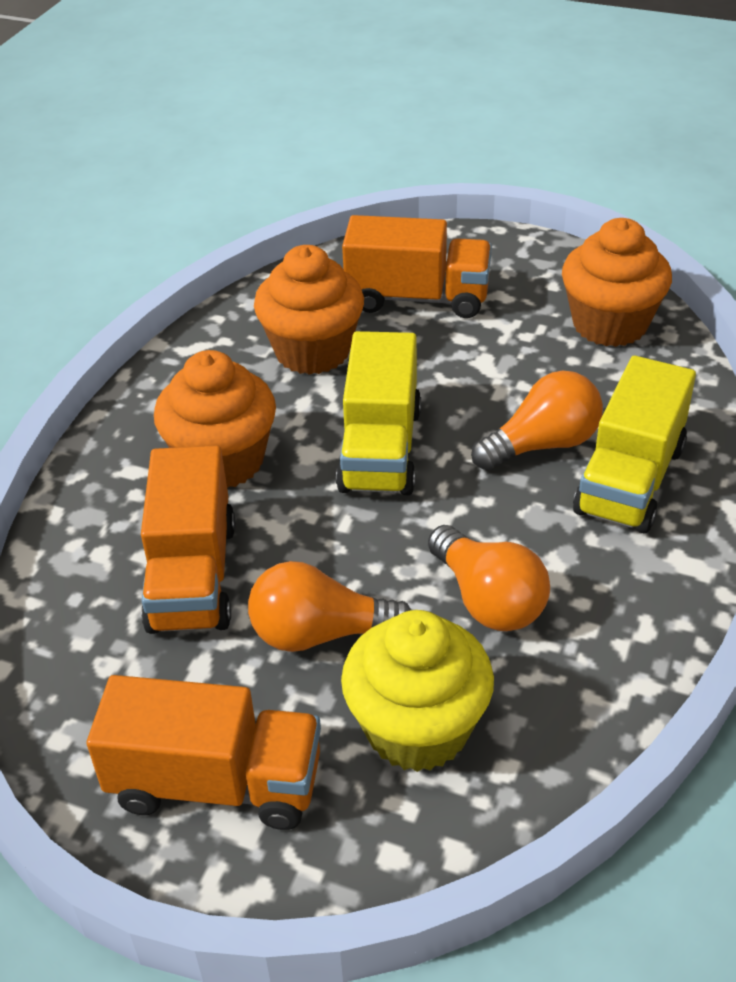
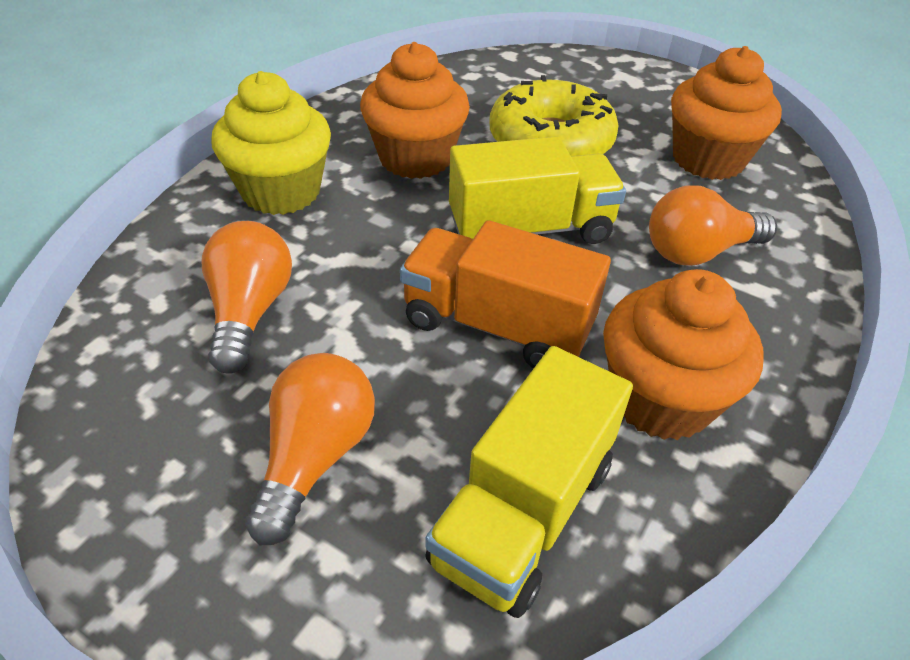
orange truck: 3 -> 1
yellow donut: 0 -> 1

